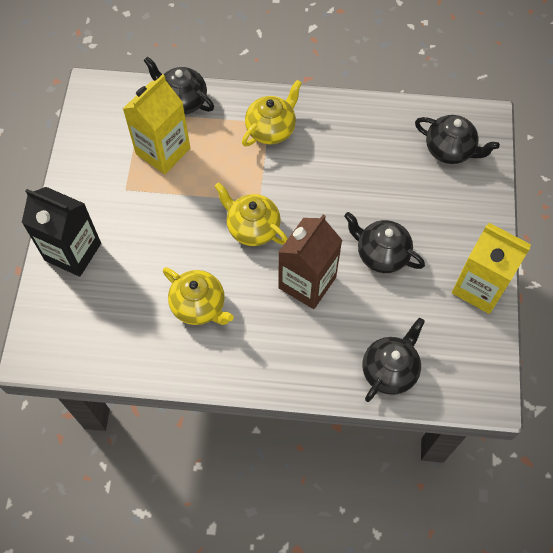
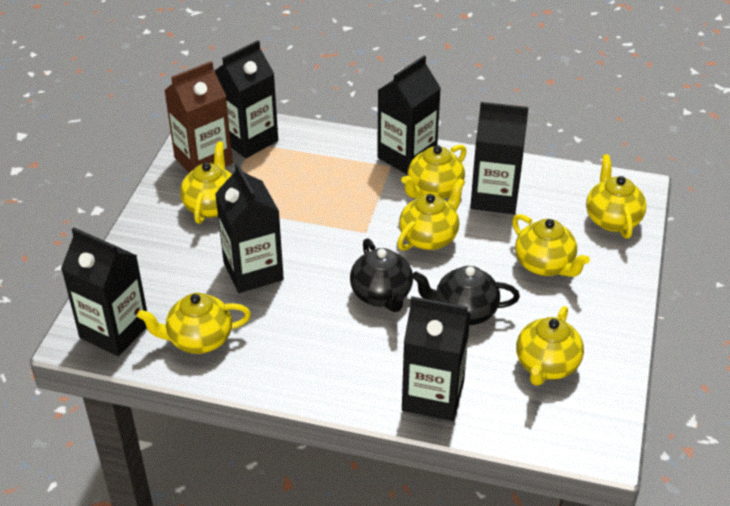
black carton: 1 -> 6
black teapot: 4 -> 2
yellow carton: 2 -> 0
yellow teapot: 3 -> 7

